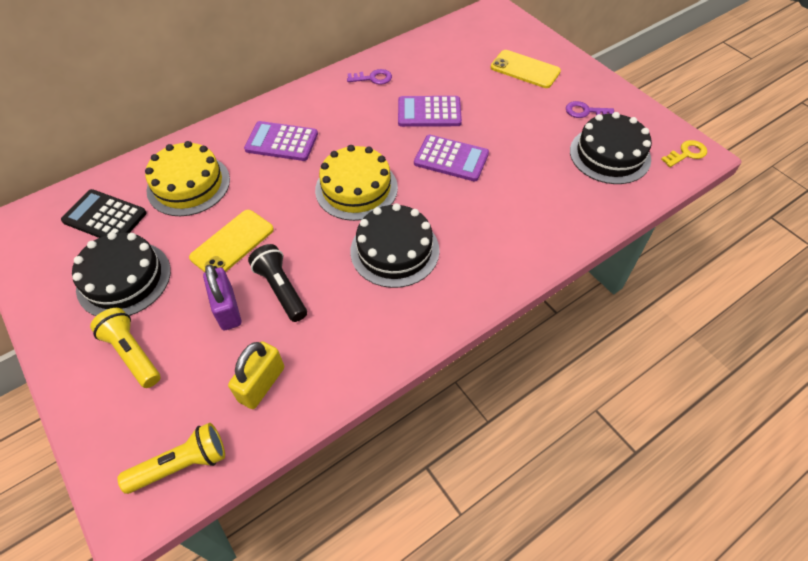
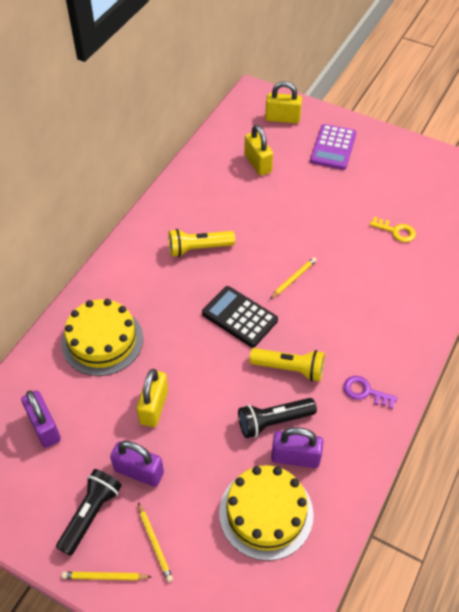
black cake: 3 -> 0
black flashlight: 1 -> 2
purple calculator: 3 -> 1
purple key: 2 -> 1
purple padlock: 1 -> 3
yellow padlock: 1 -> 3
yellow pencil: 0 -> 3
yellow phone: 2 -> 0

